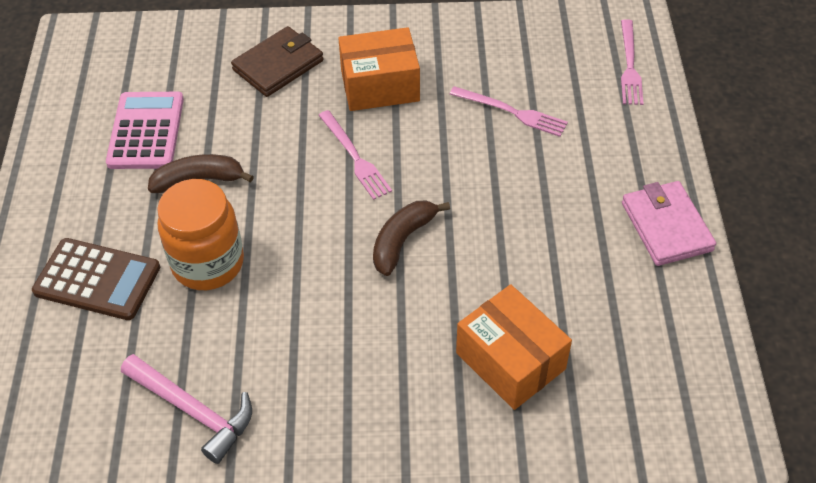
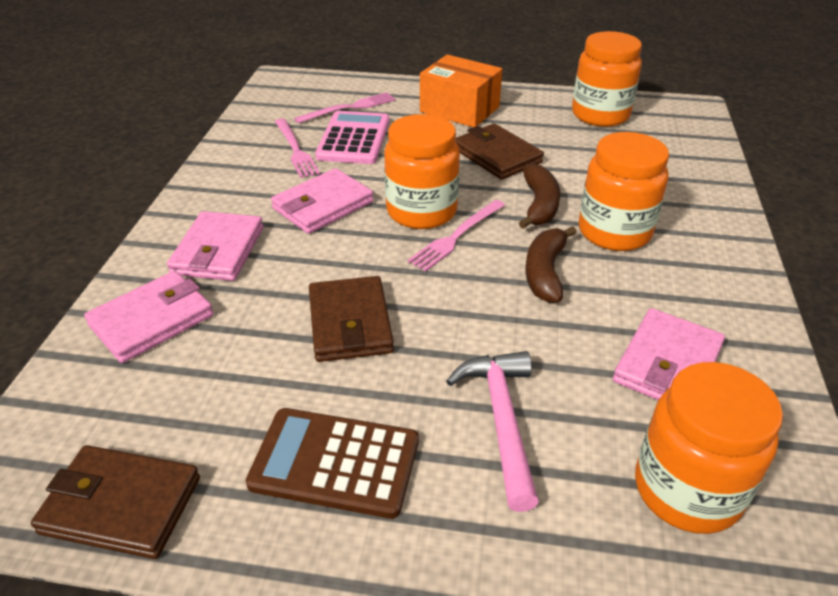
brown wallet: 1 -> 3
orange box: 2 -> 1
orange jar: 1 -> 4
pink wallet: 1 -> 4

